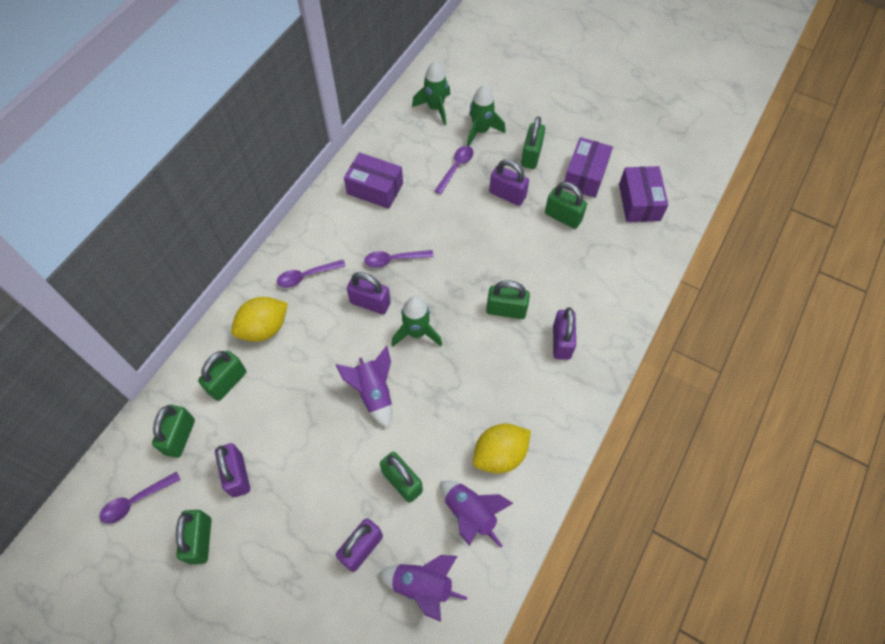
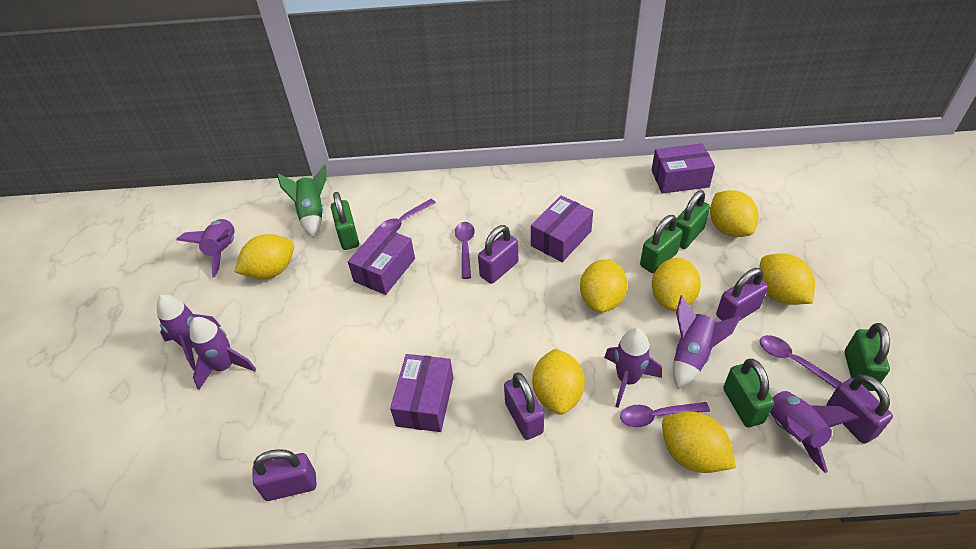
green padlock: 7 -> 5
green rocket: 3 -> 1
purple box: 3 -> 4
purple rocket: 3 -> 6
yellow lemon: 2 -> 7

